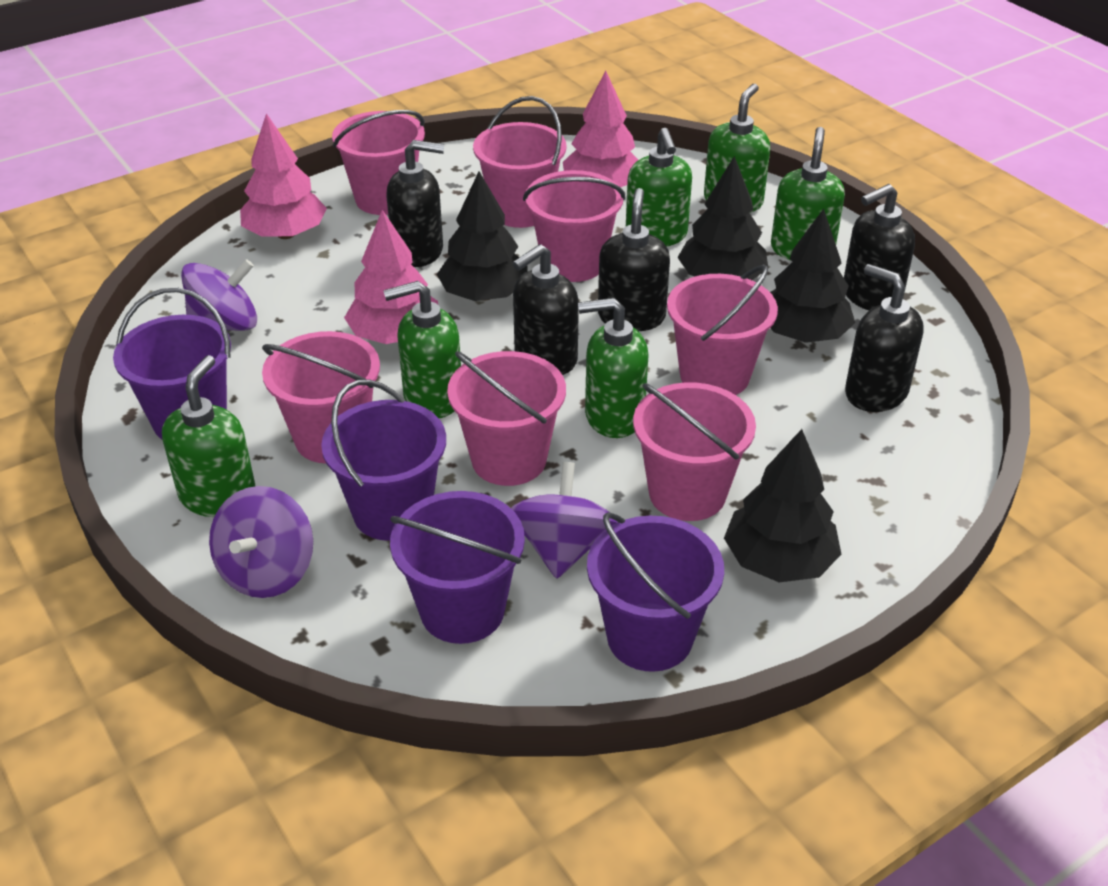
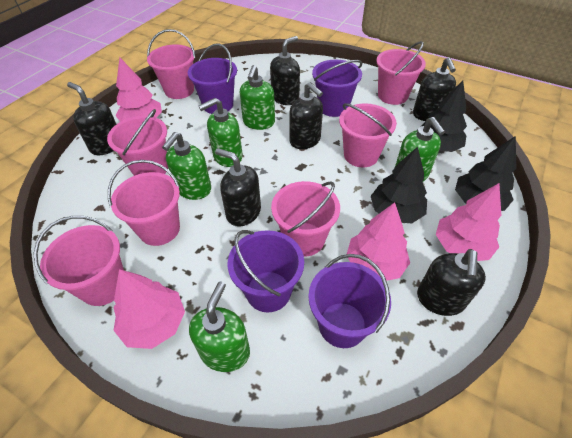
black soap dispenser: 5 -> 6
black tree: 4 -> 3
green soap dispenser: 6 -> 5
pink tree: 3 -> 4
purple spinning top: 3 -> 0

